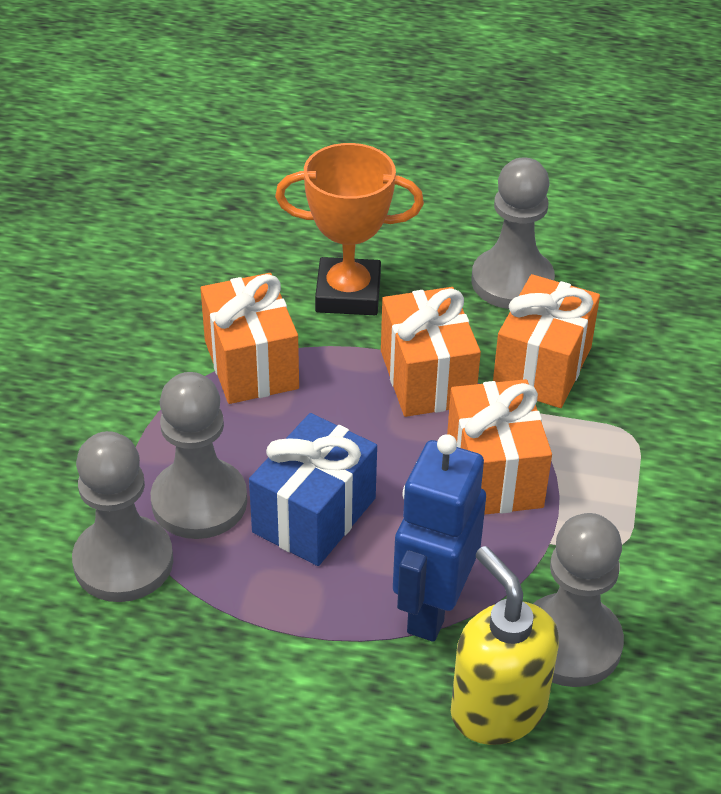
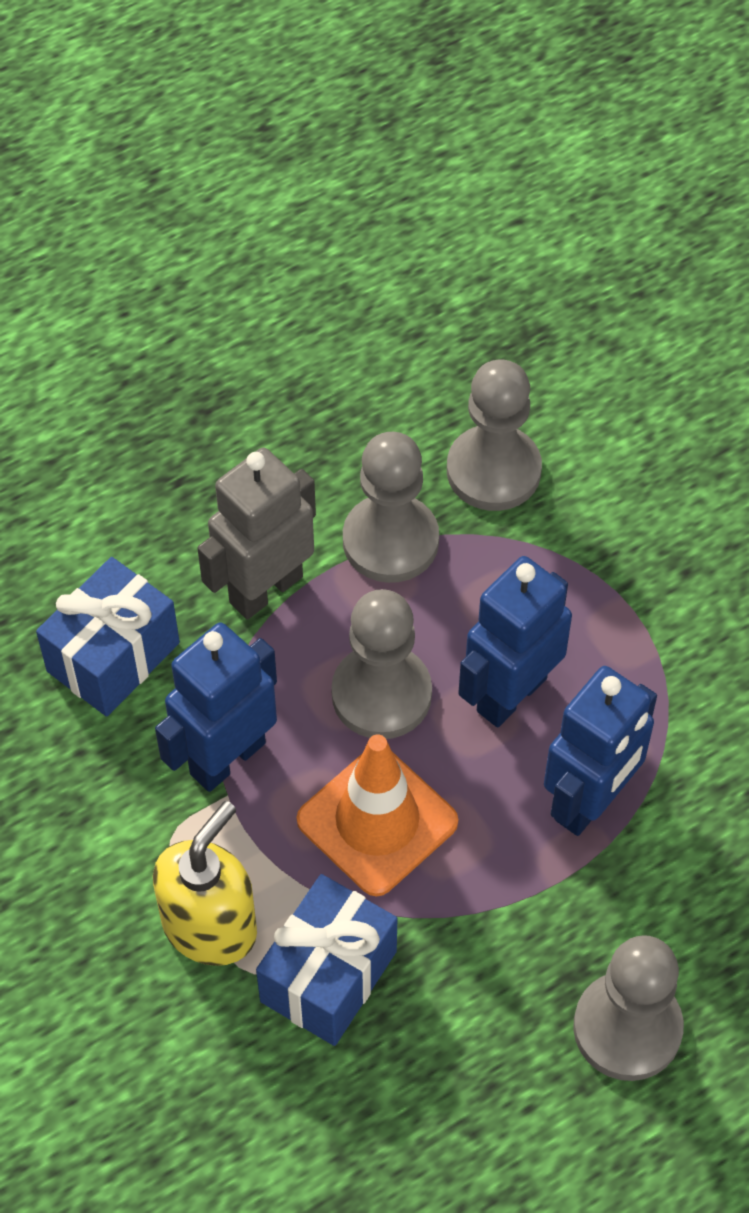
blue gift: 1 -> 2
blue robot: 1 -> 3
grey robot: 0 -> 1
orange gift: 4 -> 0
orange traffic cone: 0 -> 1
orange trophy: 1 -> 0

